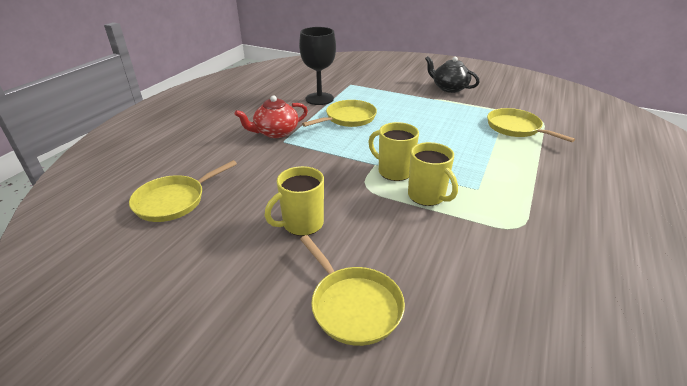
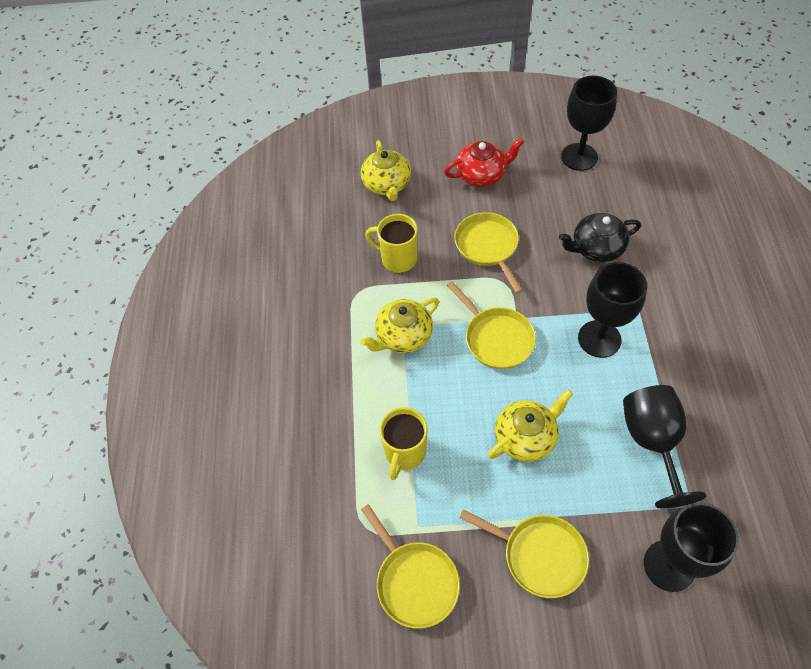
black goblet: 1 -> 4
yellow mug: 3 -> 2
yellow teapot: 0 -> 3

